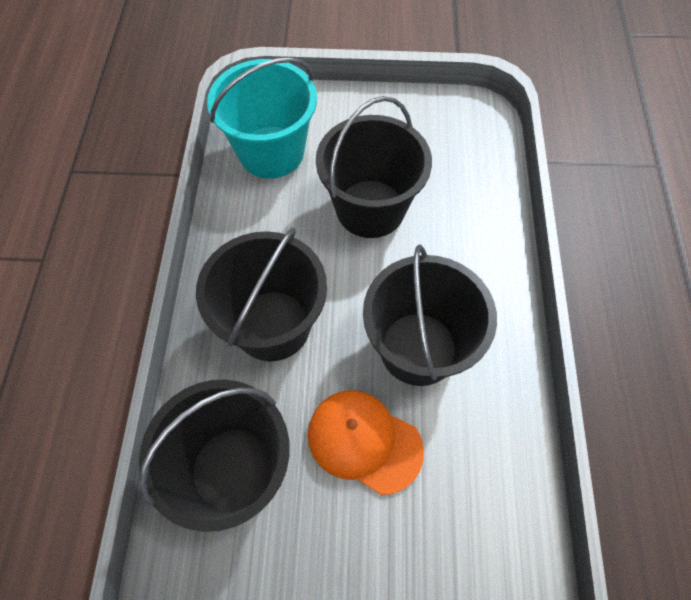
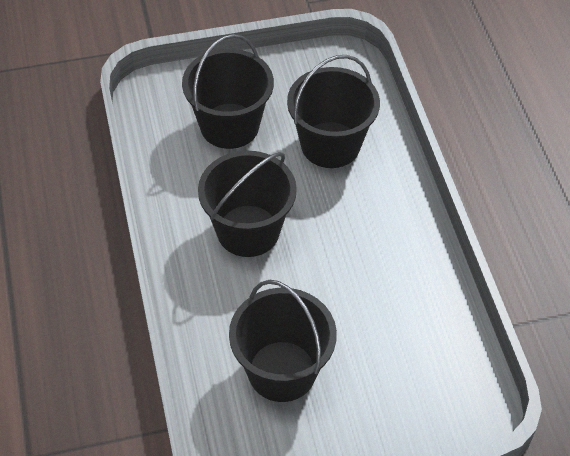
orange cap: 1 -> 0
turquoise bucket: 1 -> 0

